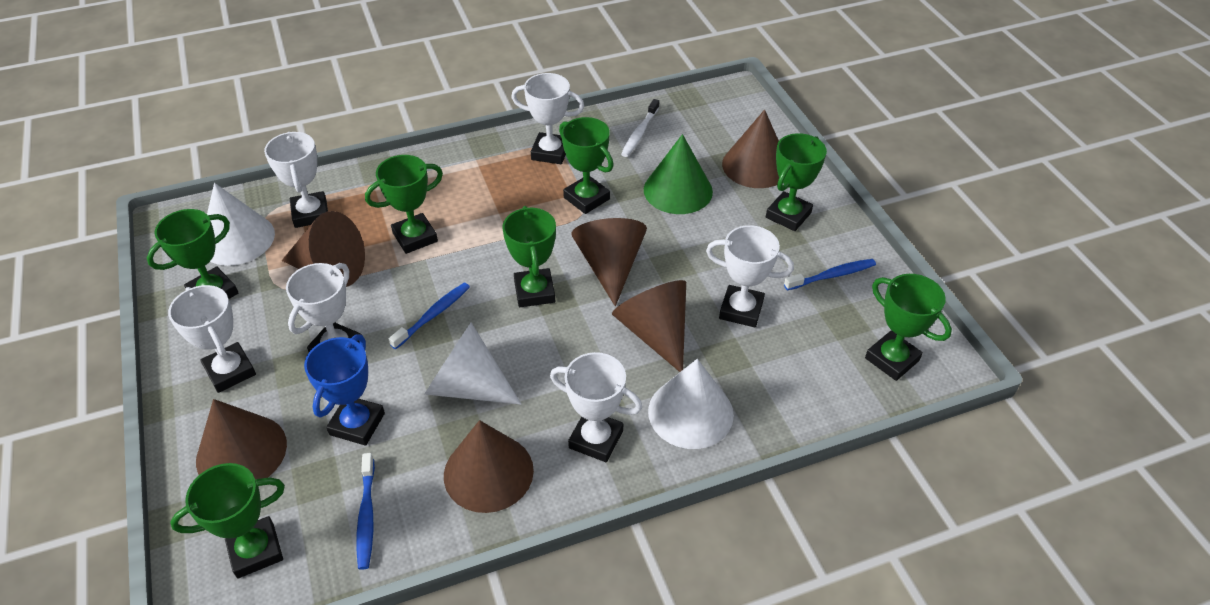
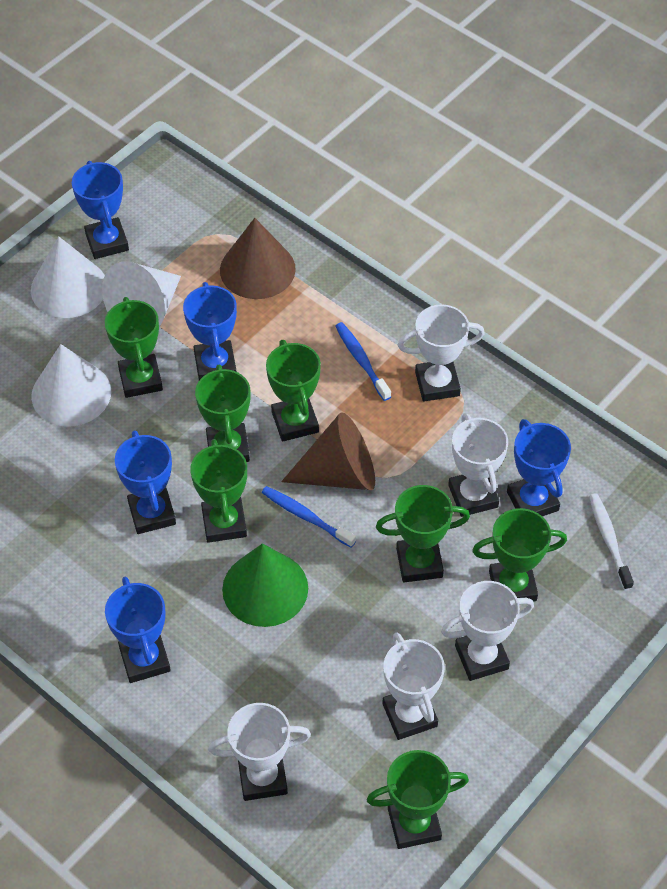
blue toothbrush: 3 -> 2
blue trophy: 1 -> 5
brown cone: 6 -> 2
white trophy: 6 -> 5

